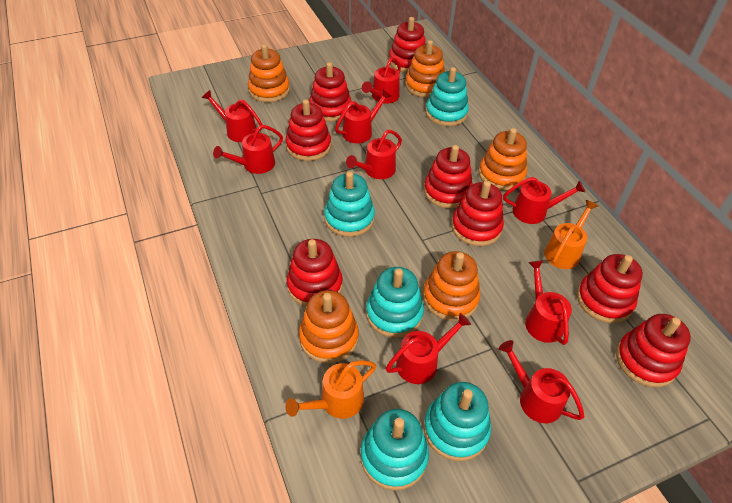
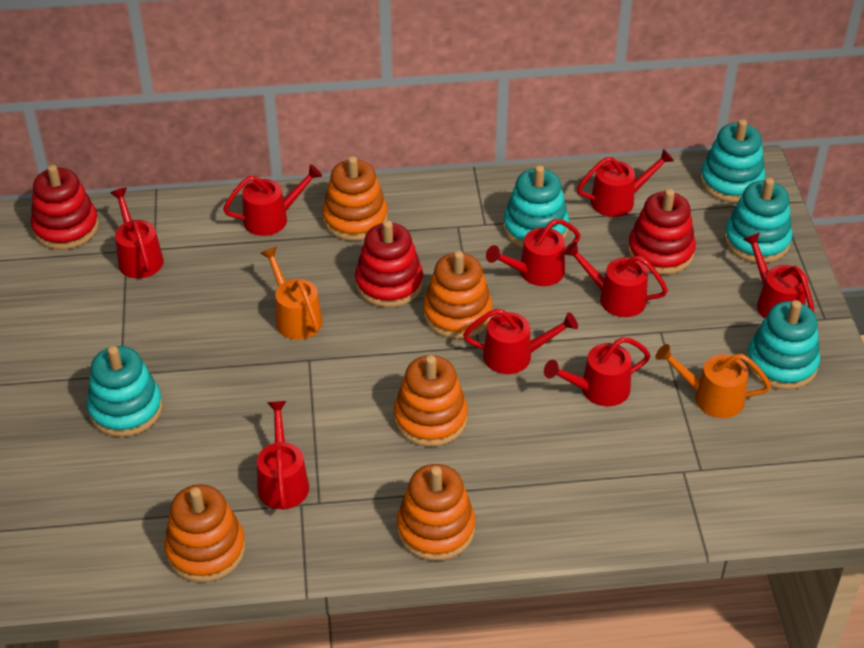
red stacking toy: 8 -> 3

